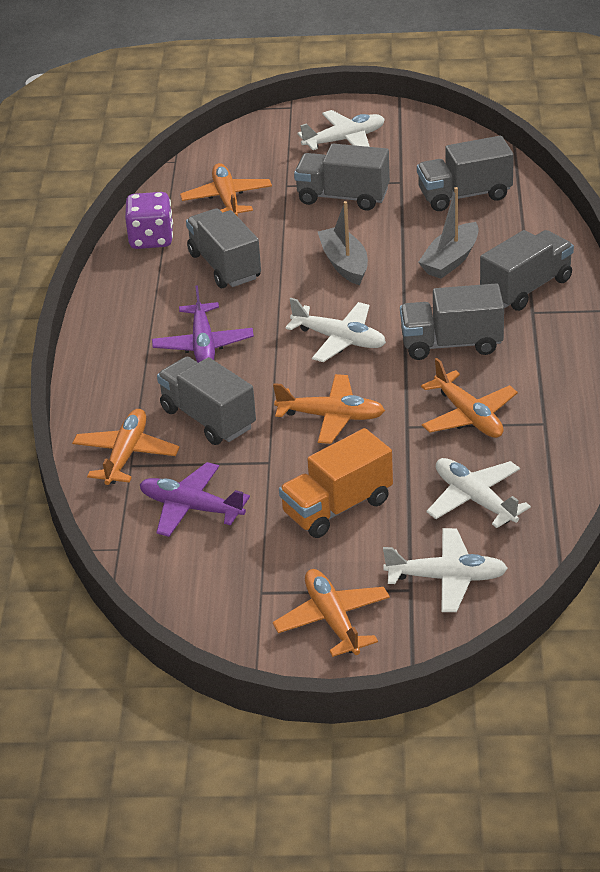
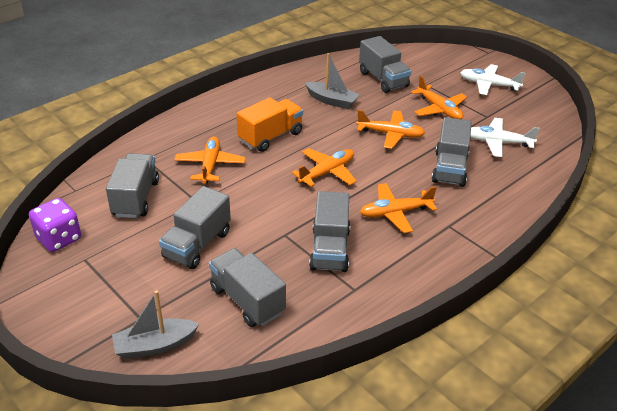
purple plane: 2 -> 0
white plane: 4 -> 2

